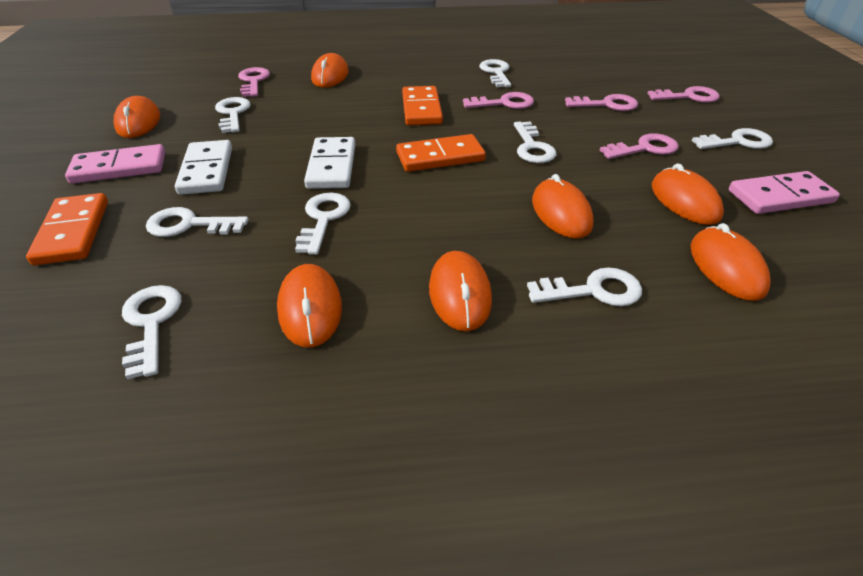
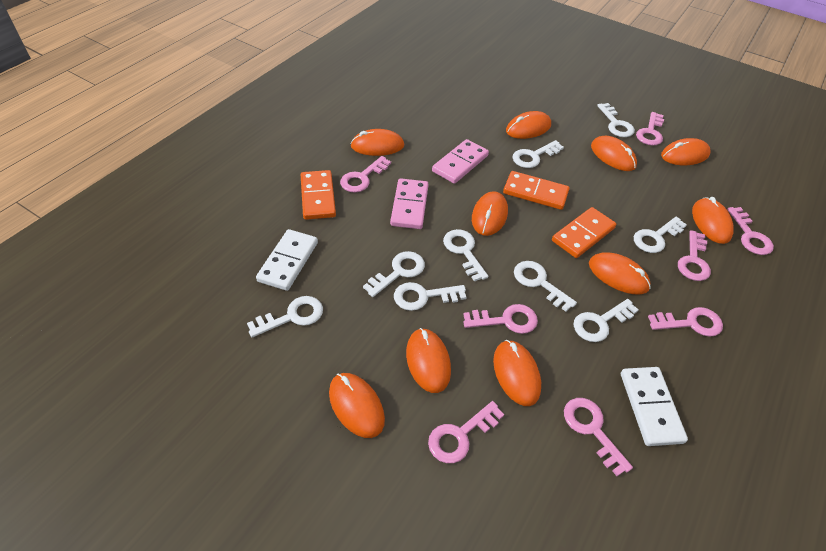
orange mouse: 7 -> 10
pink key: 5 -> 8
white key: 8 -> 9

